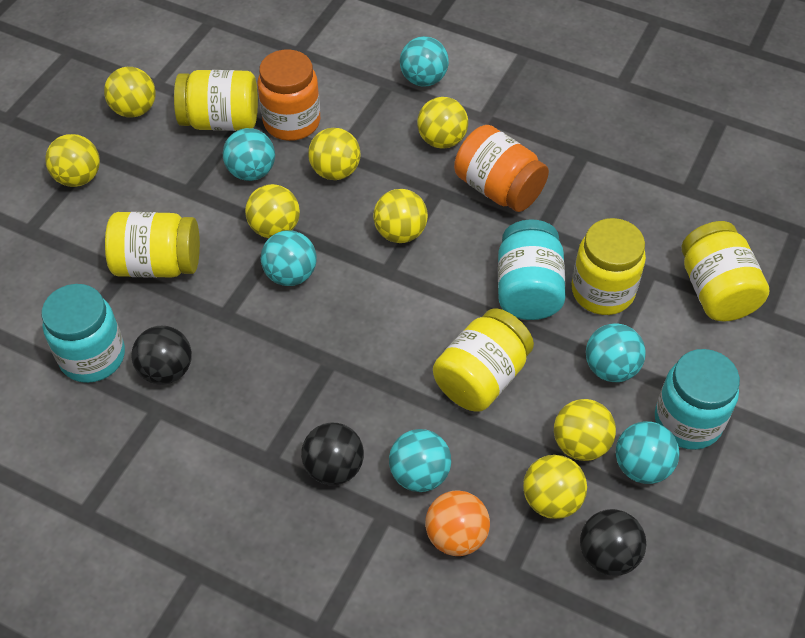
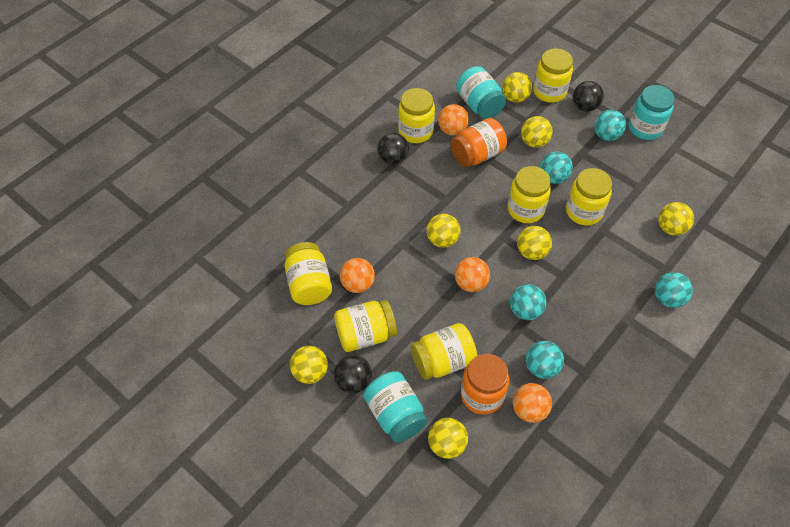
orange ball: 1 -> 4
turquoise ball: 6 -> 5
yellow ball: 8 -> 7
yellow jar: 5 -> 7

